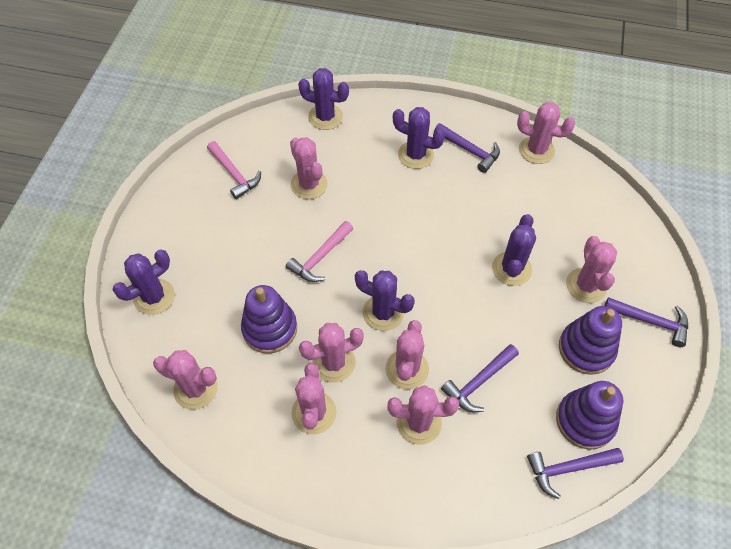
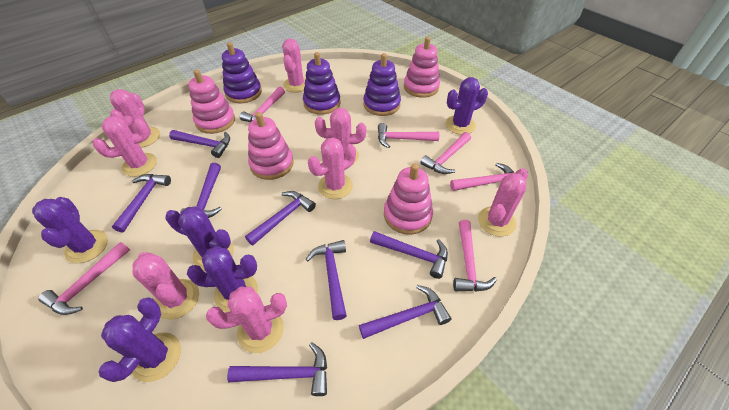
pink hammer: 2 -> 6
pink stacking toy: 0 -> 4
purple hammer: 4 -> 8

